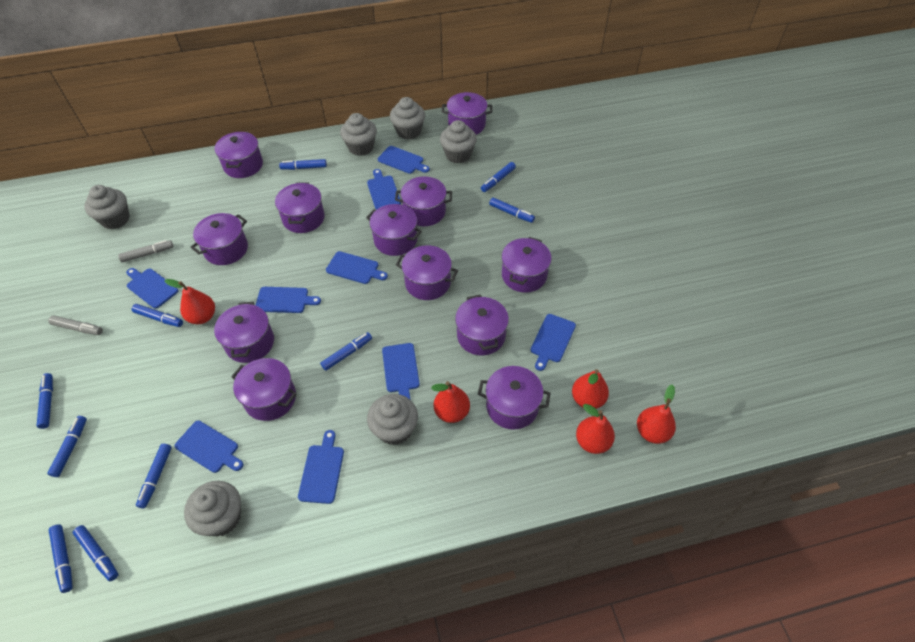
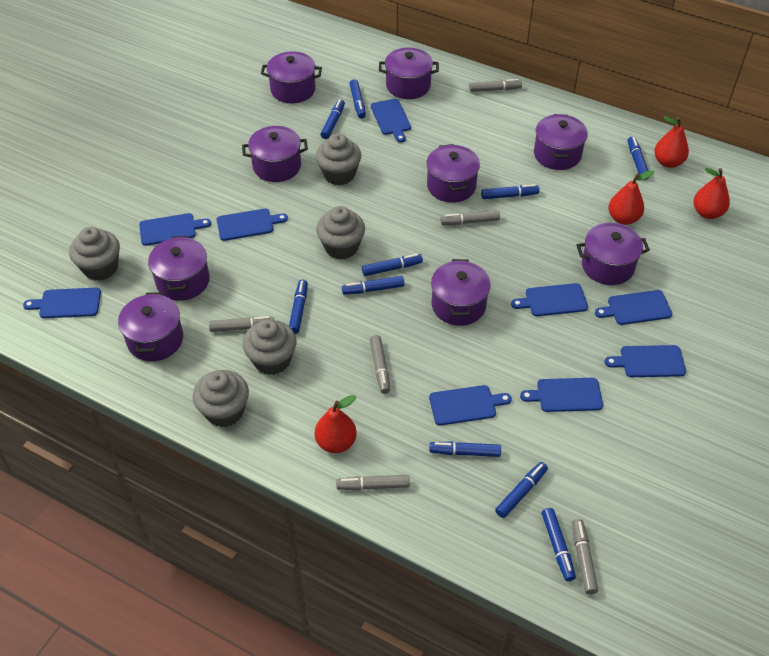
grey cupcake: 6 -> 5
grey marker: 2 -> 6
purple pot: 12 -> 9
red pear: 5 -> 4

